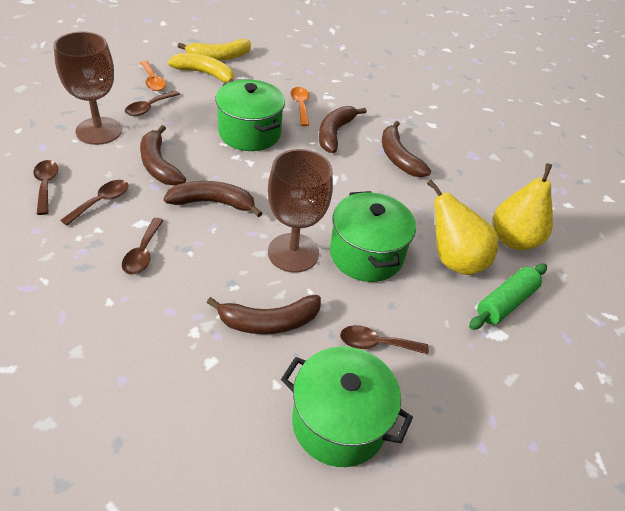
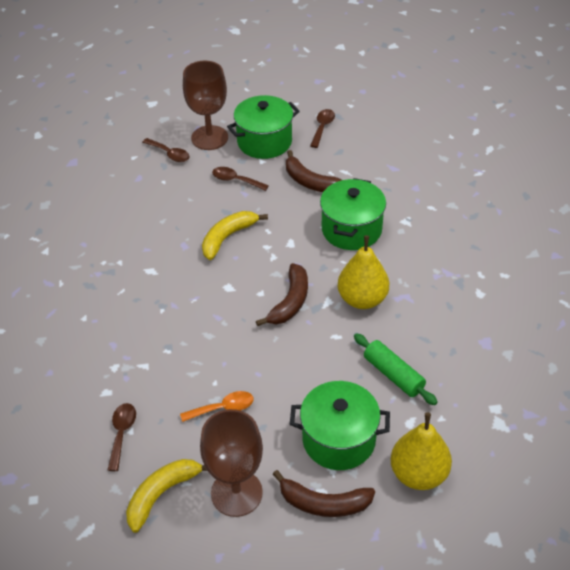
brown banana: 5 -> 3
brown spoon: 5 -> 4
orange spoon: 2 -> 1

